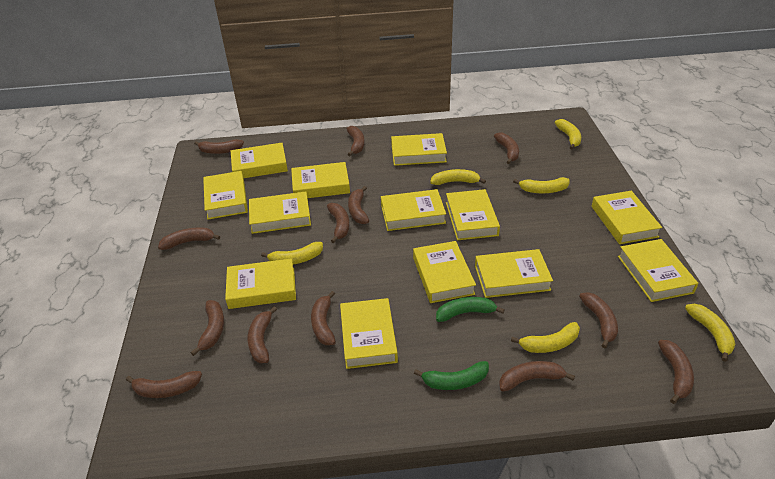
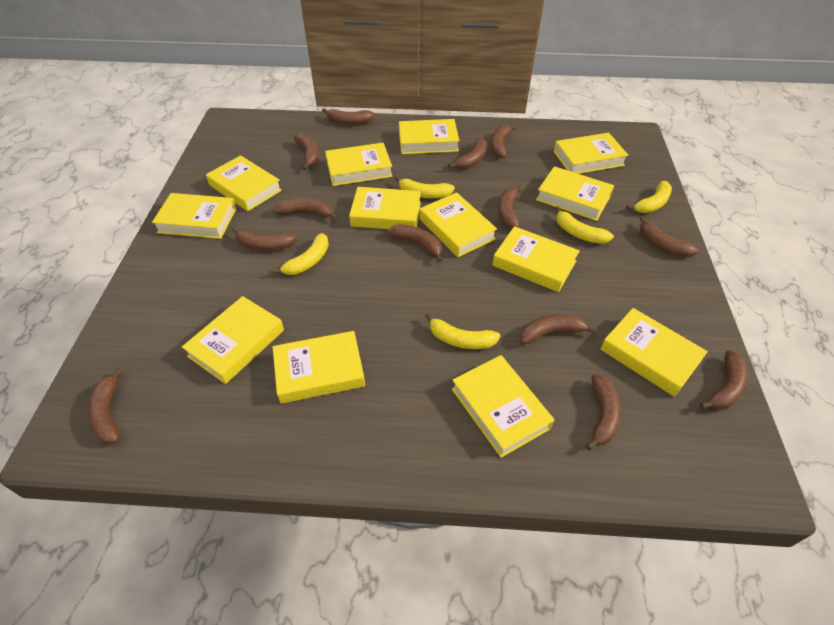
green banana: 2 -> 0
yellow banana: 6 -> 5

